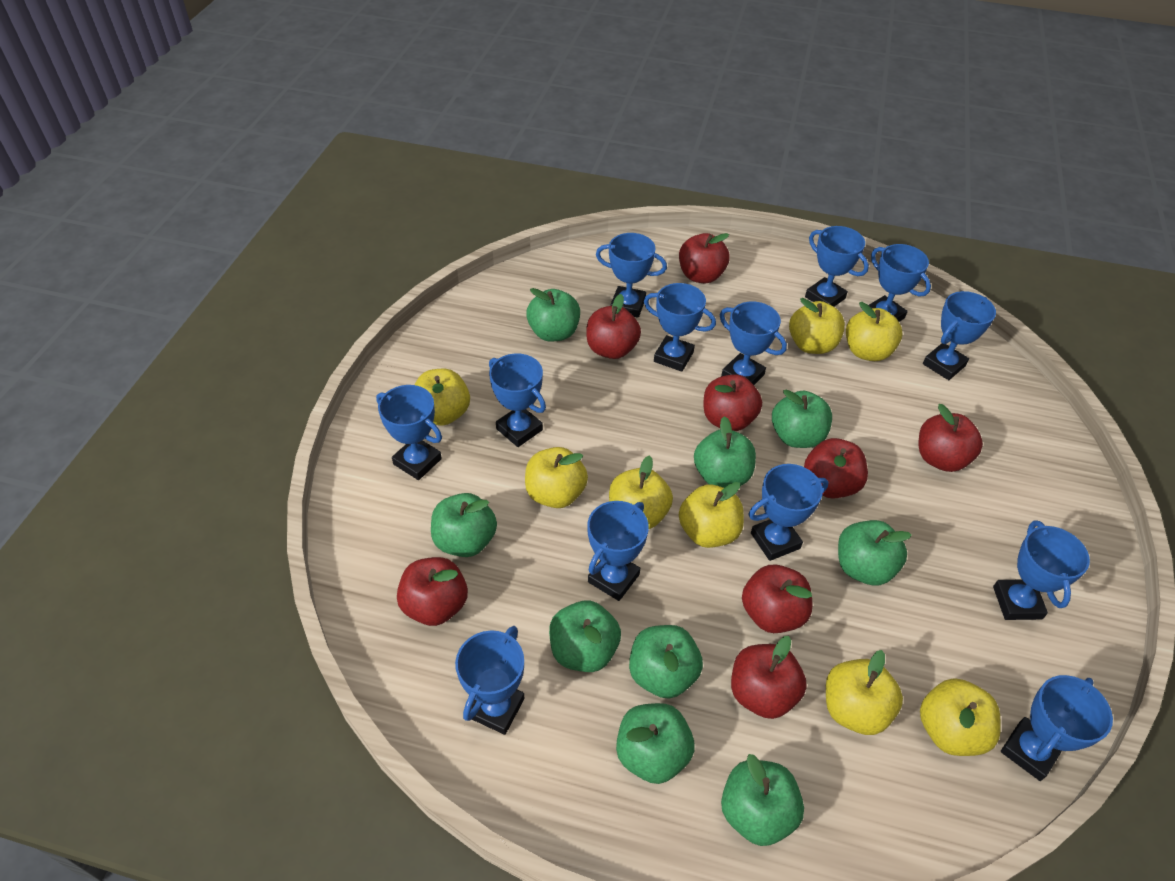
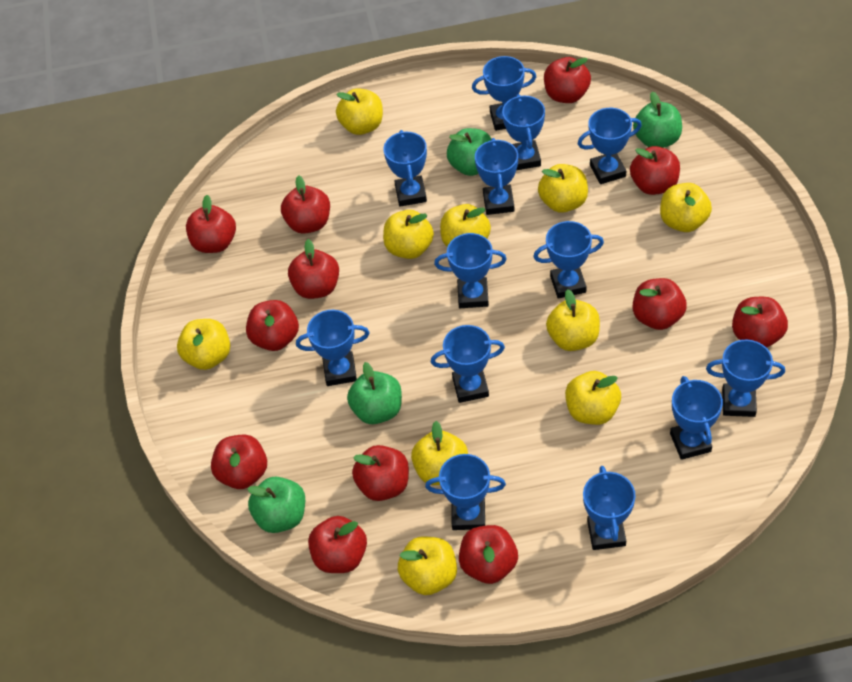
green apple: 9 -> 4
red apple: 8 -> 12
yellow apple: 8 -> 10

